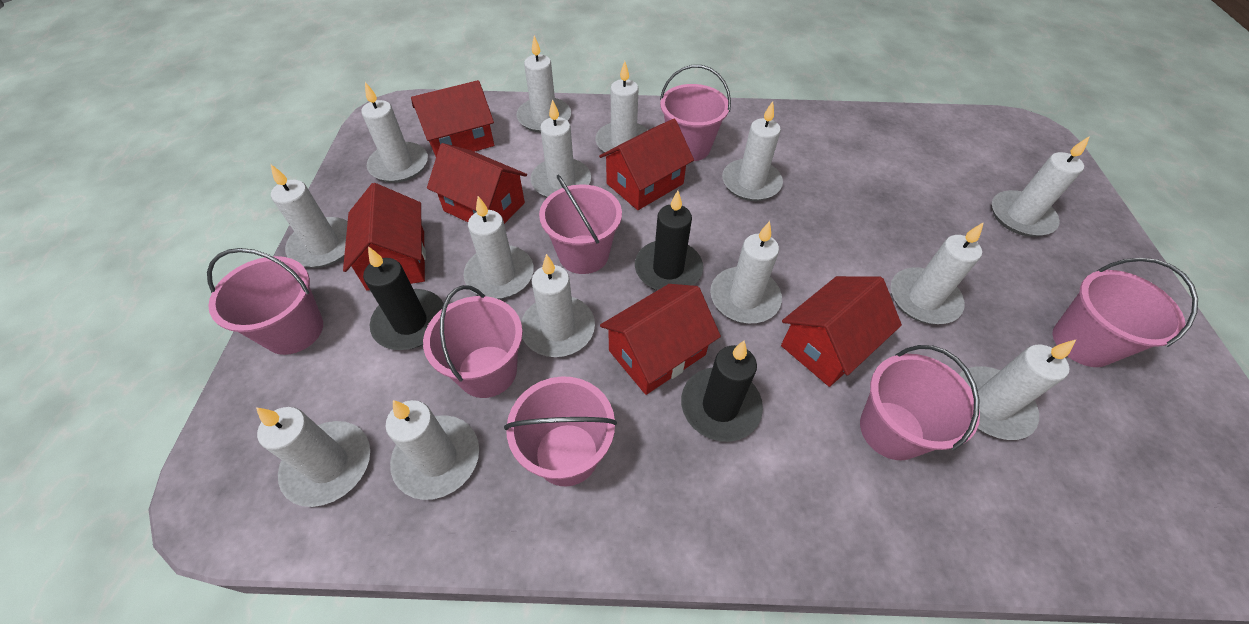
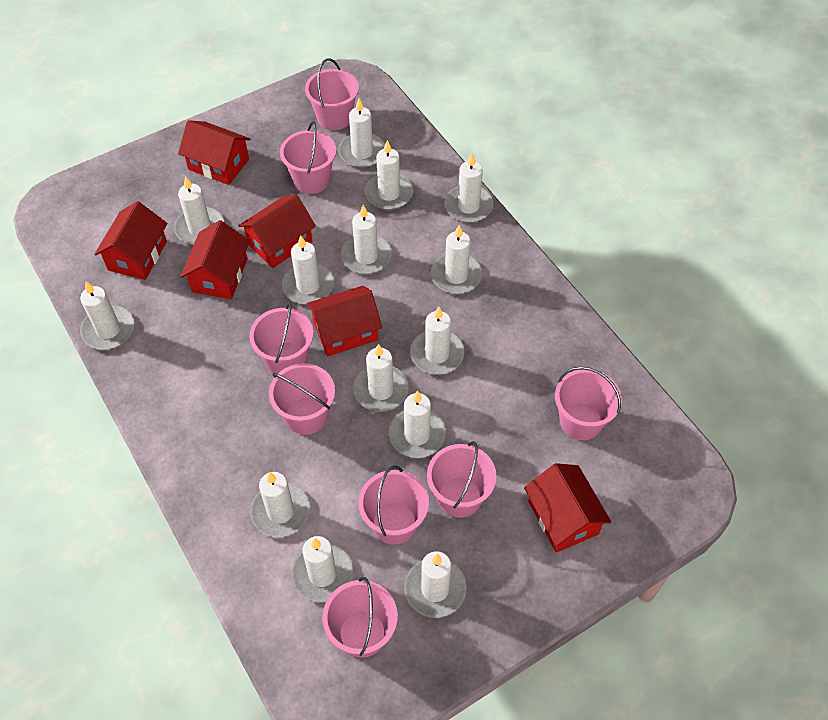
black candle: 3 -> 0
pink bucket: 7 -> 8

